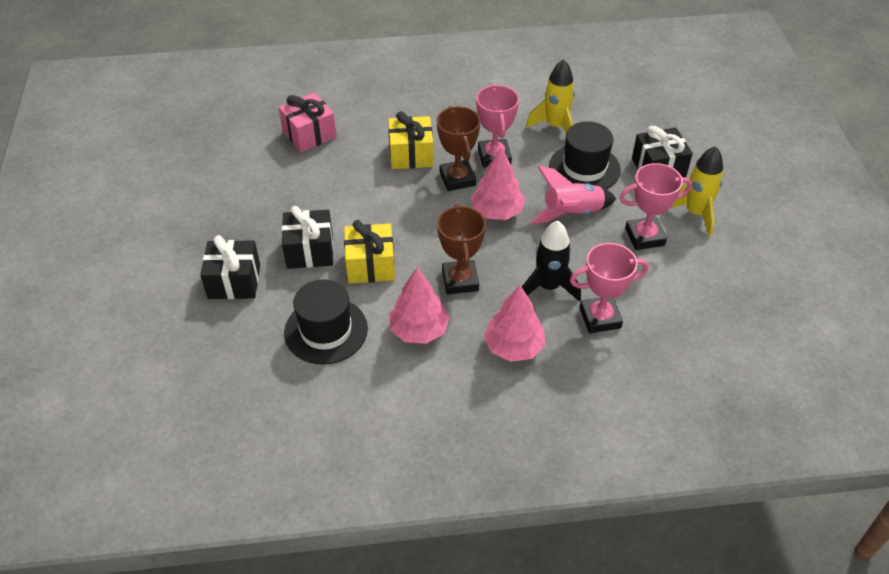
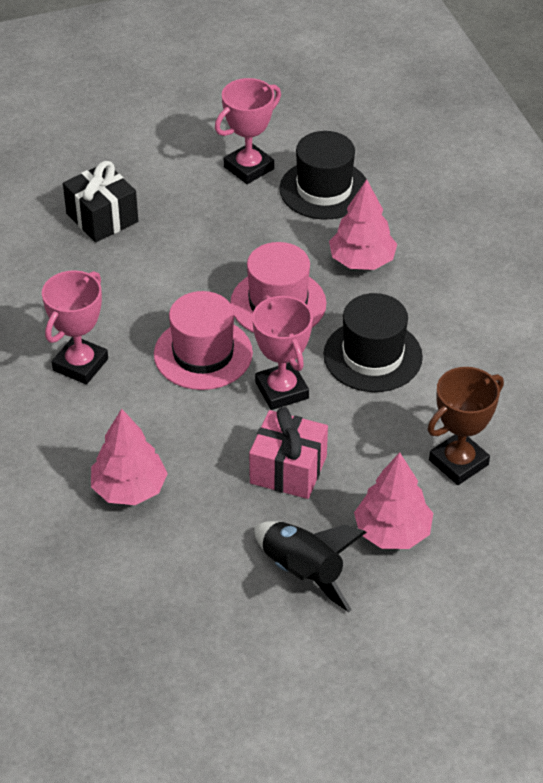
black gift: 3 -> 1
brown trophy: 2 -> 1
pink hat: 0 -> 2
pink rocket: 1 -> 0
yellow gift: 2 -> 0
yellow rocket: 2 -> 0

